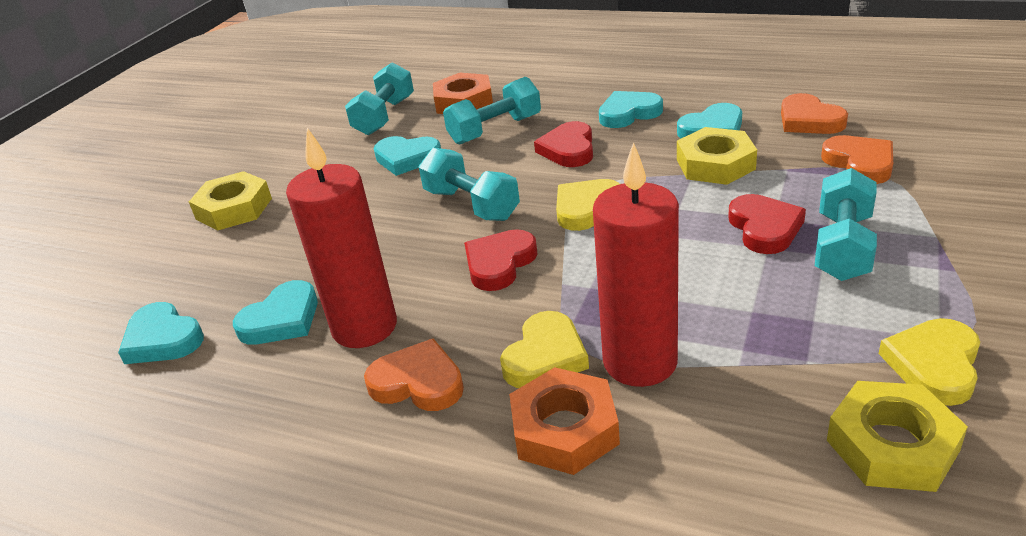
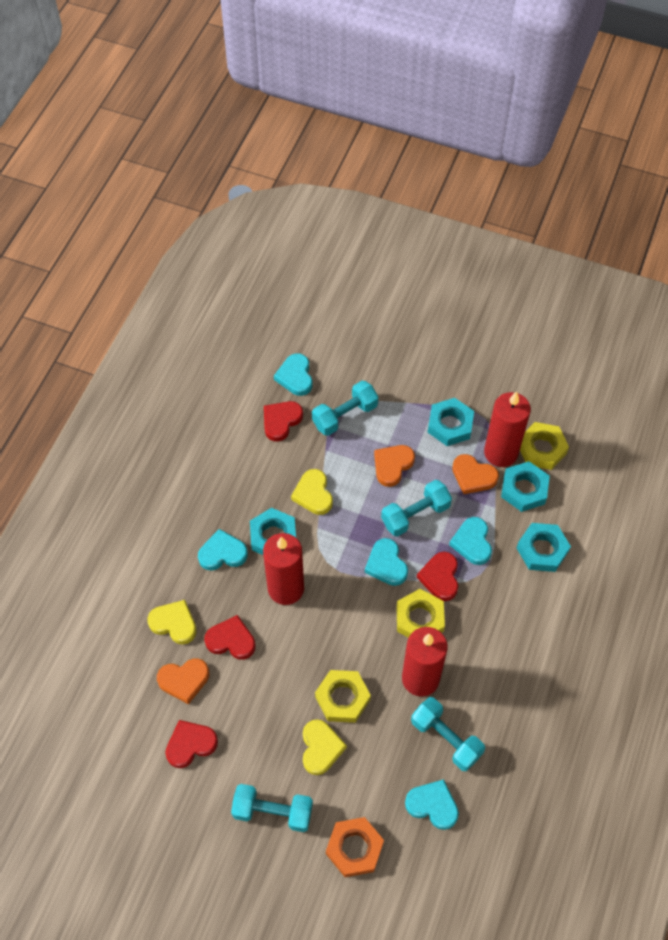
orange nut: 2 -> 1
red candle: 2 -> 3
red heart: 3 -> 4
turquoise nut: 0 -> 4

